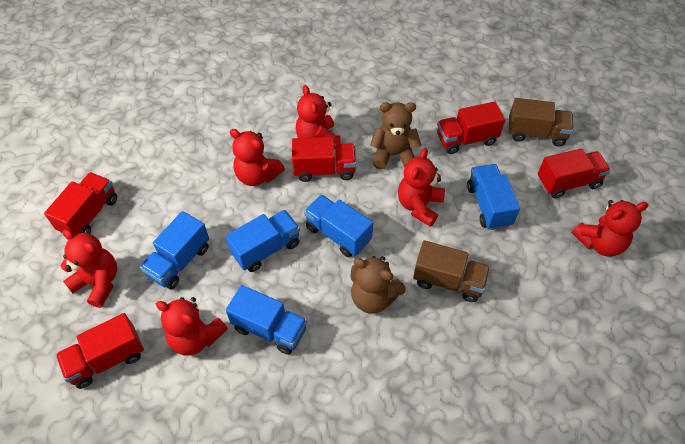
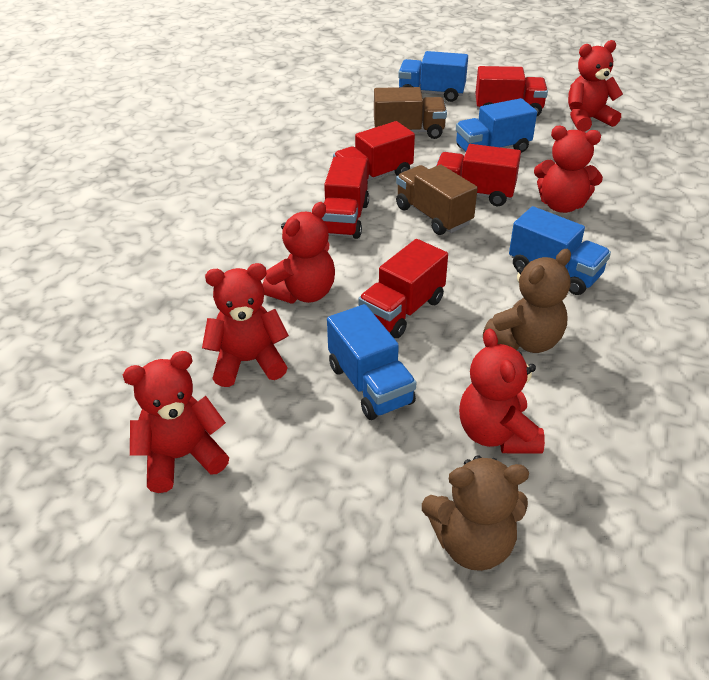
blue truck: 5 -> 4

